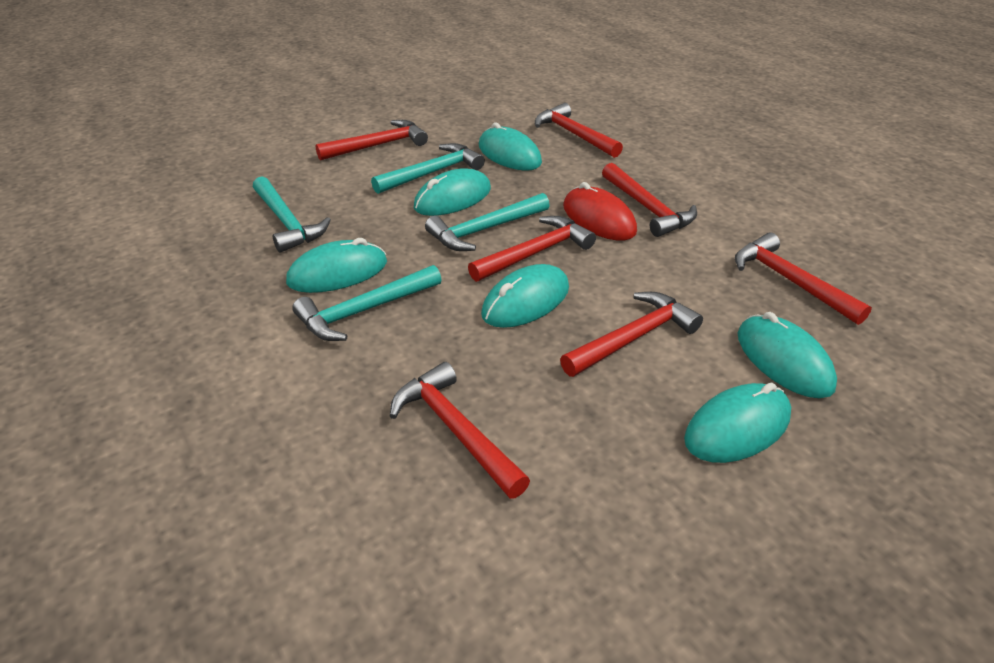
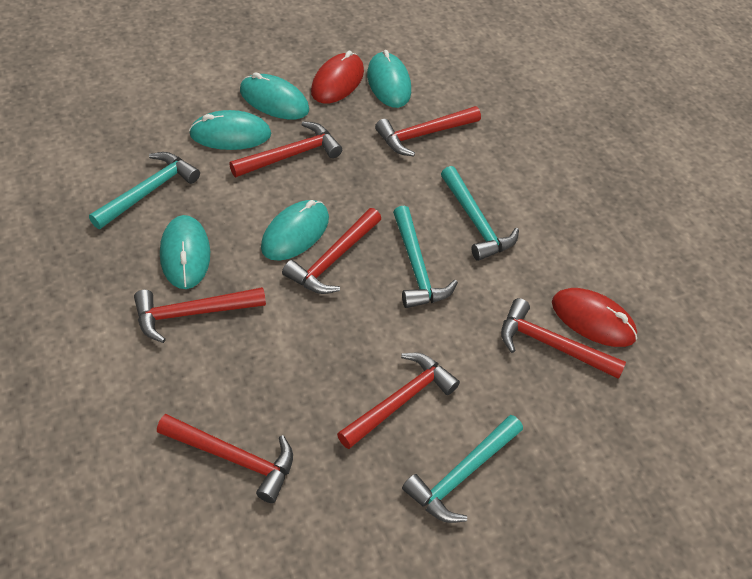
red mouse: 1 -> 2
turquoise mouse: 6 -> 5

